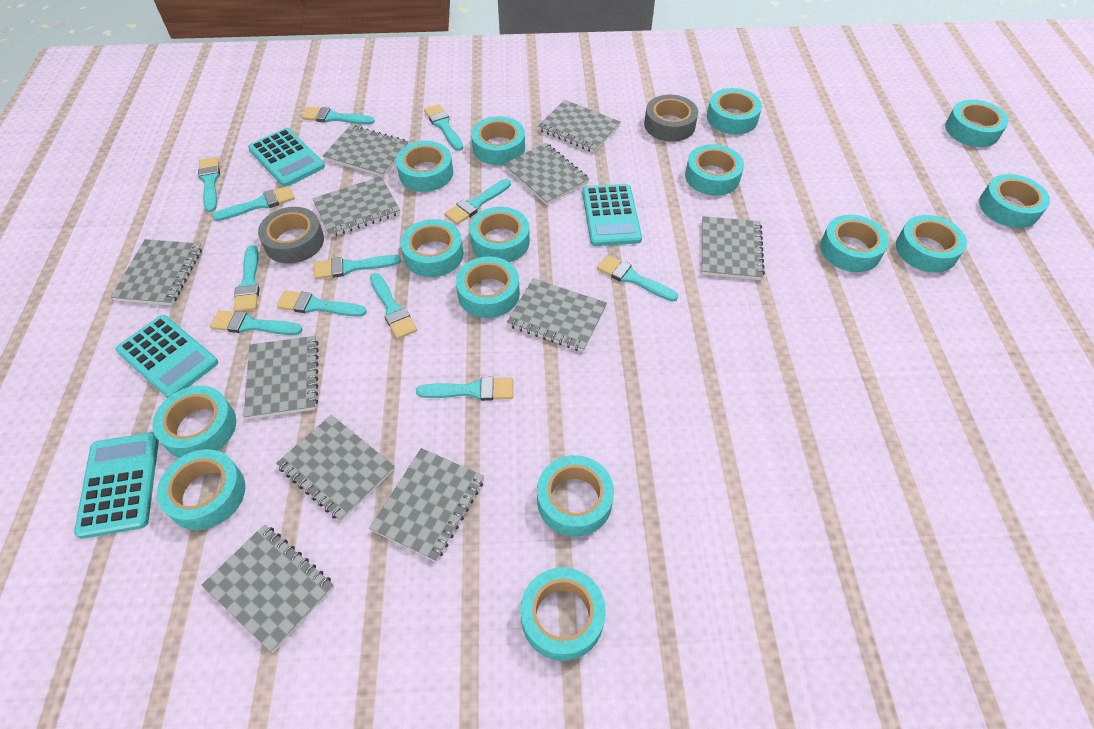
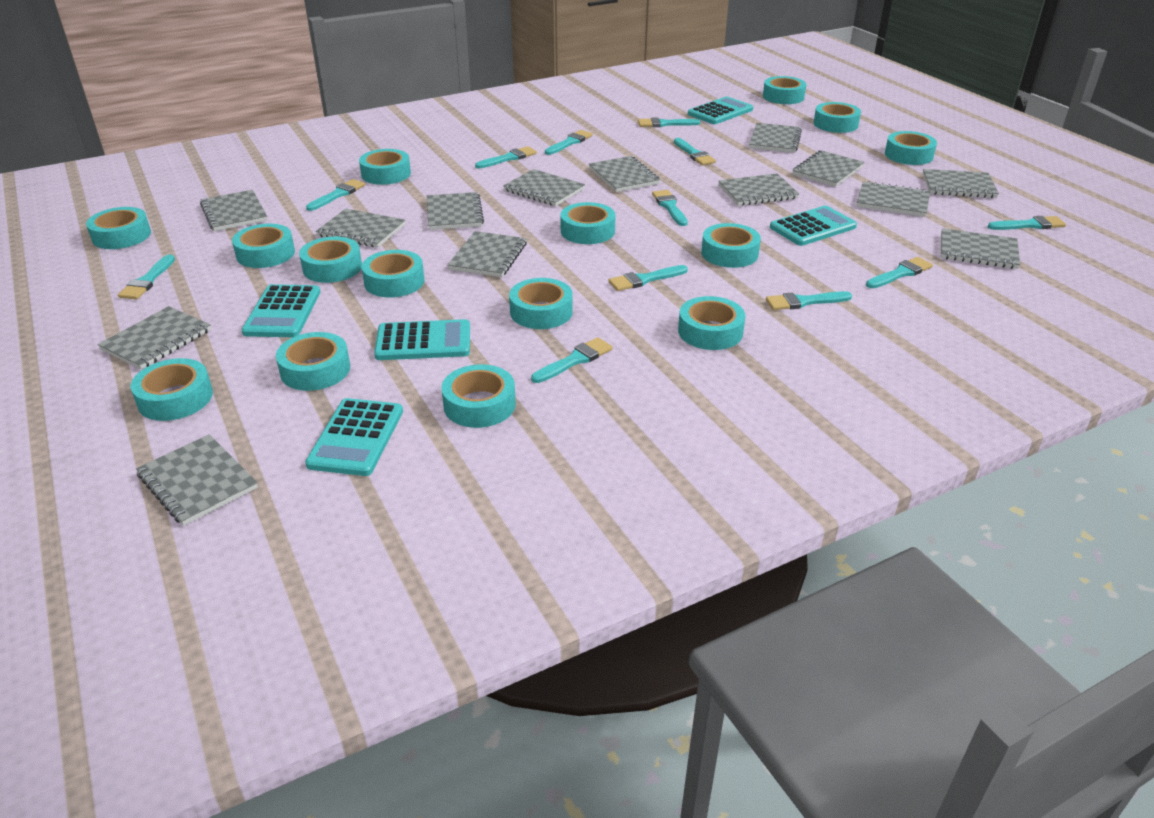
grey notebook: 11 -> 14
grey tape: 2 -> 0
turquoise calculator: 4 -> 5

